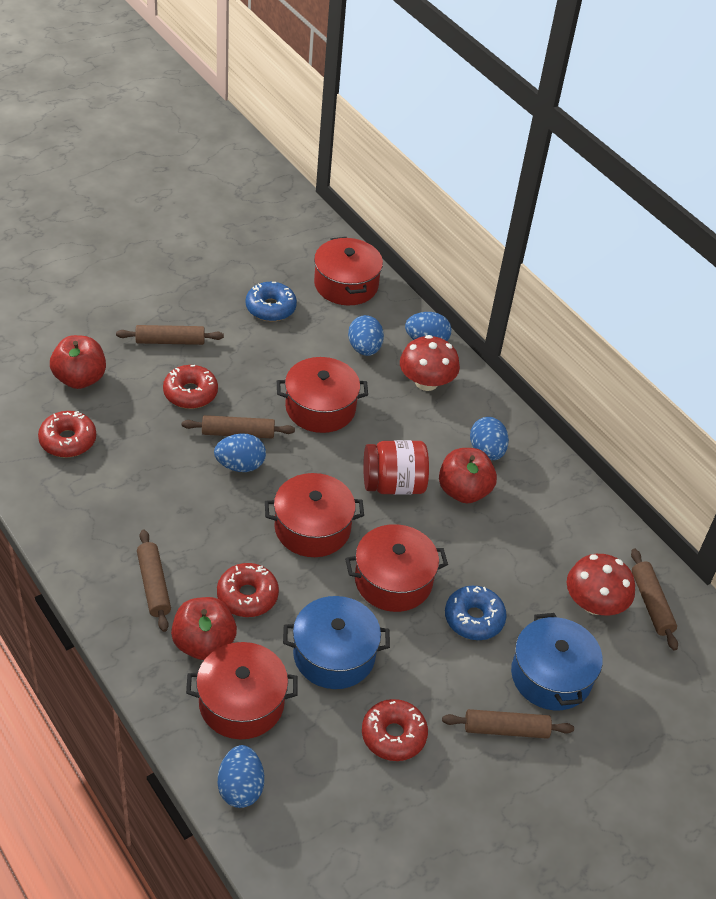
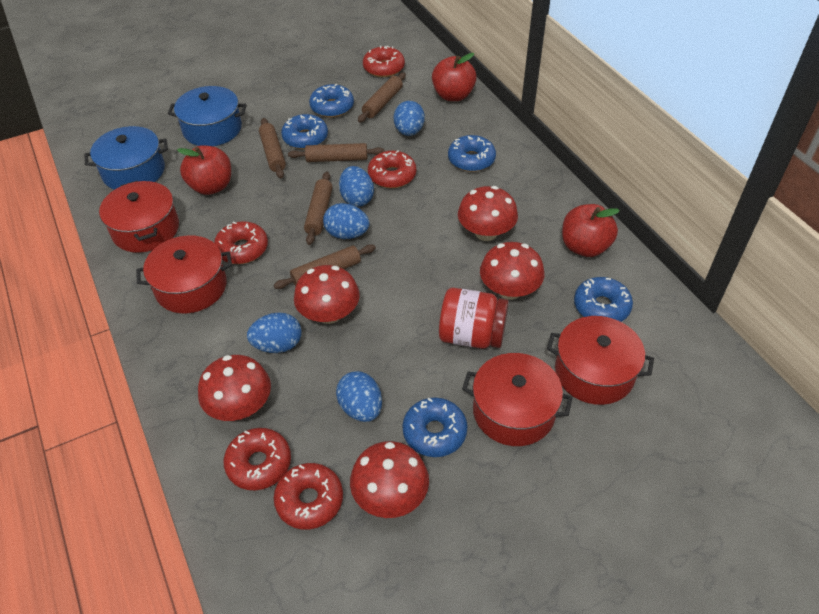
blue donut: 2 -> 5
red donut: 4 -> 5
red mushroom: 2 -> 5
red pot: 5 -> 4

